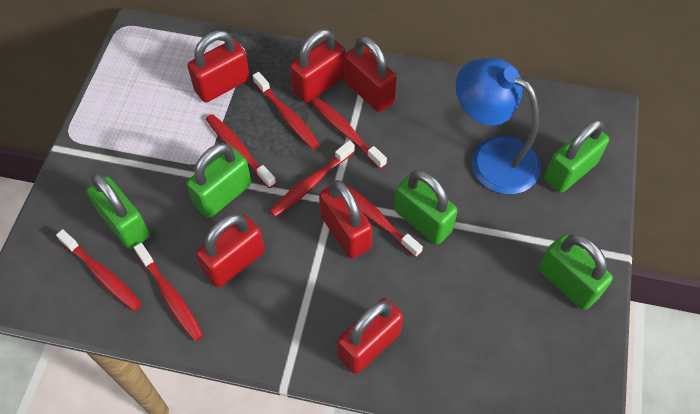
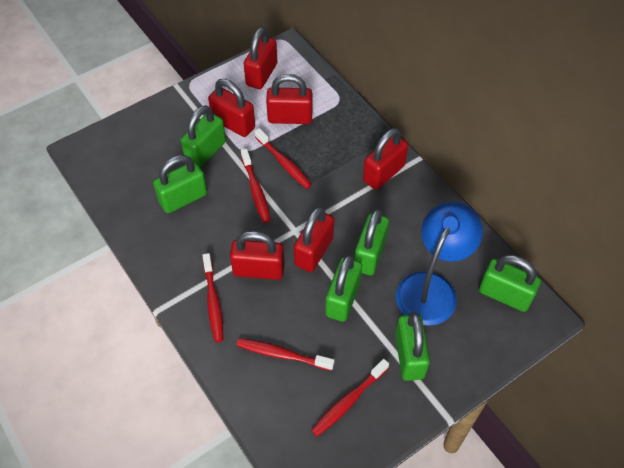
green padlock: 5 -> 6
red toothbrush: 7 -> 5

